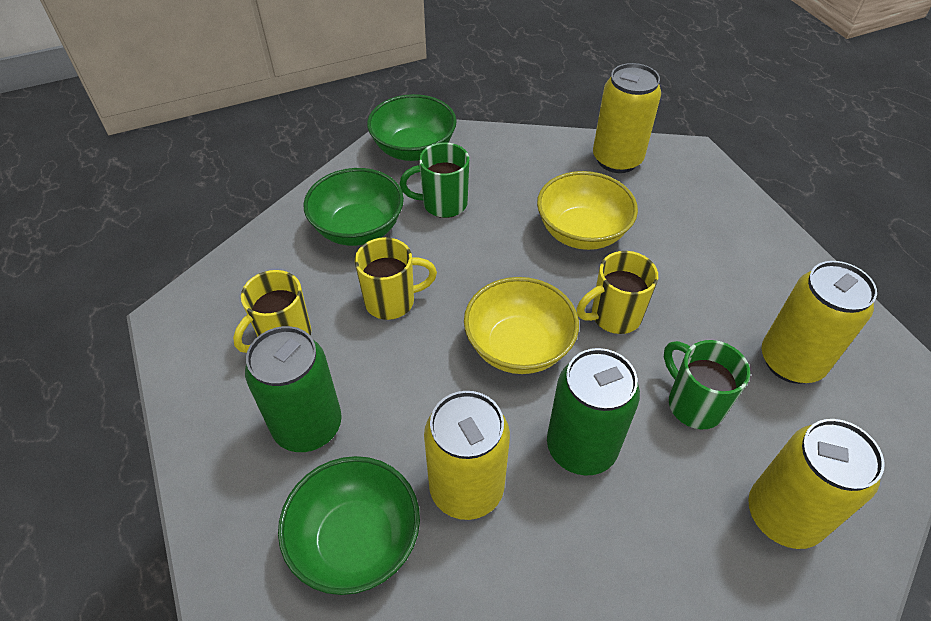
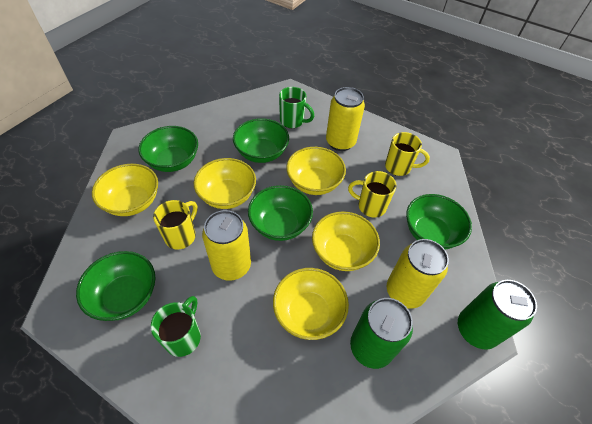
green bowl: 3 -> 5
yellow bowl: 2 -> 5
yellow can: 4 -> 3

